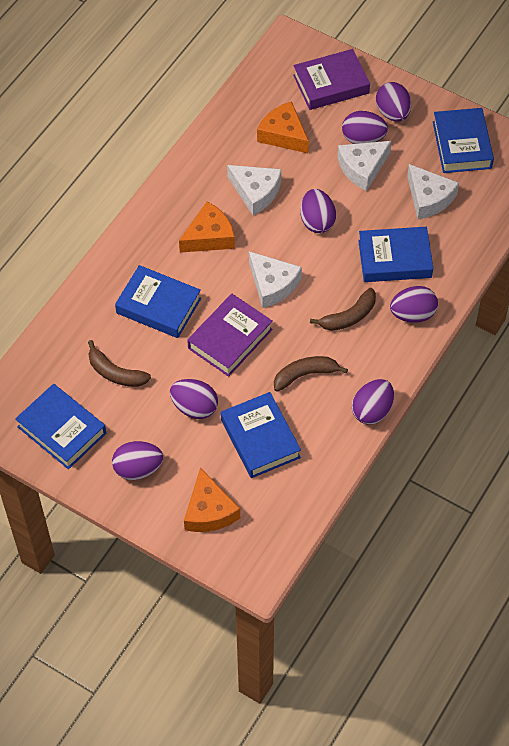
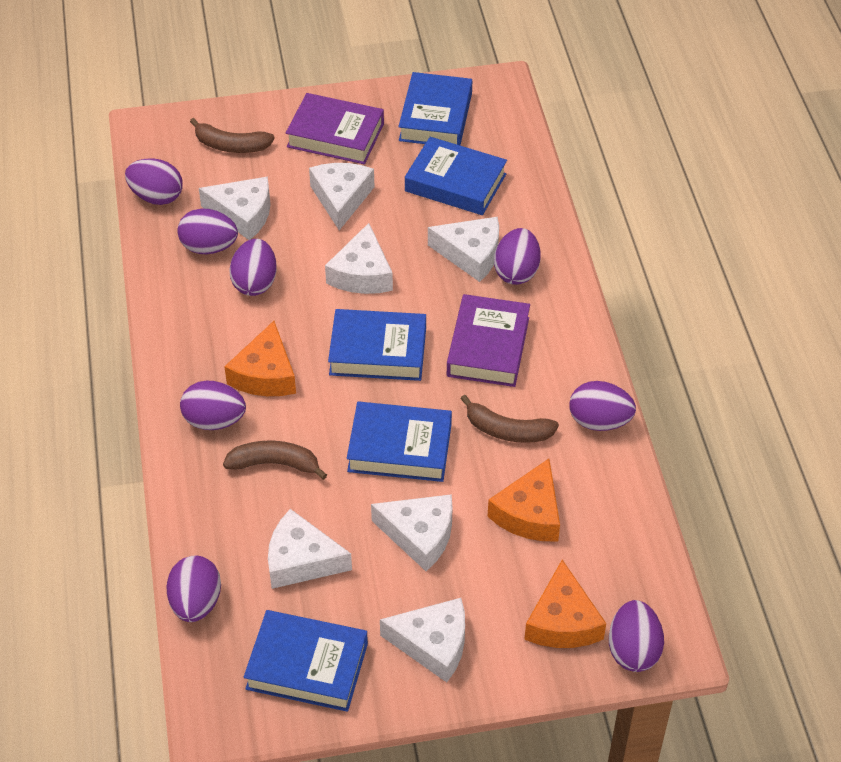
purple egg: 7 -> 8
white cheese: 4 -> 7

